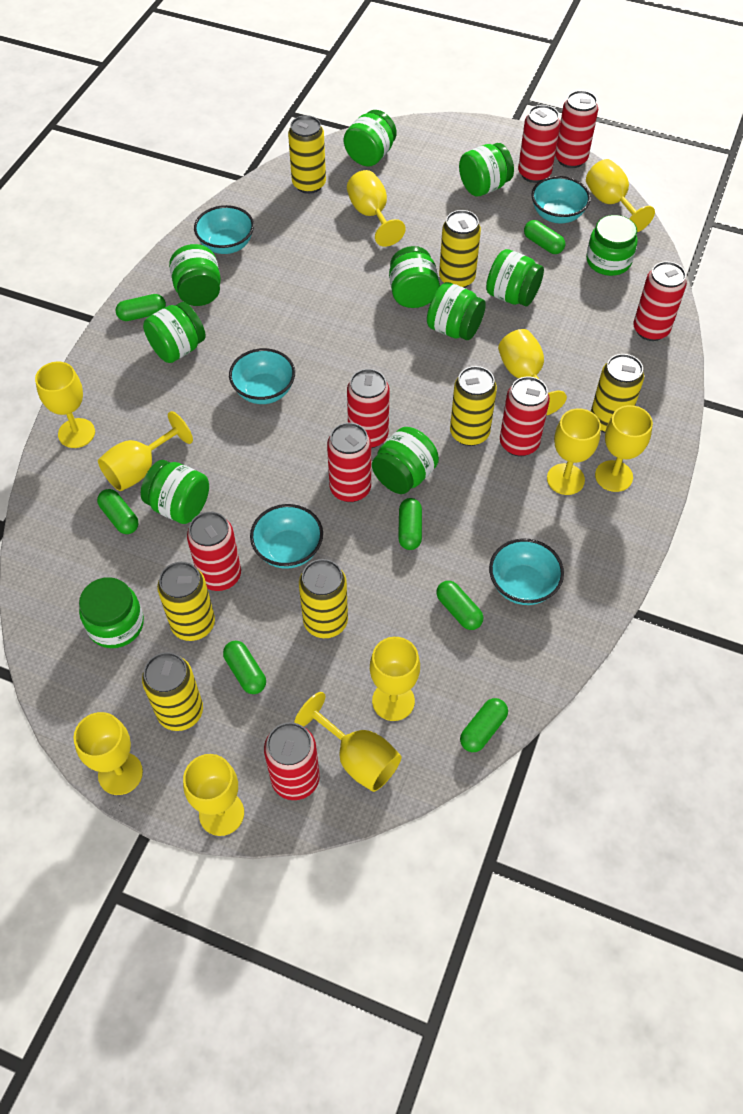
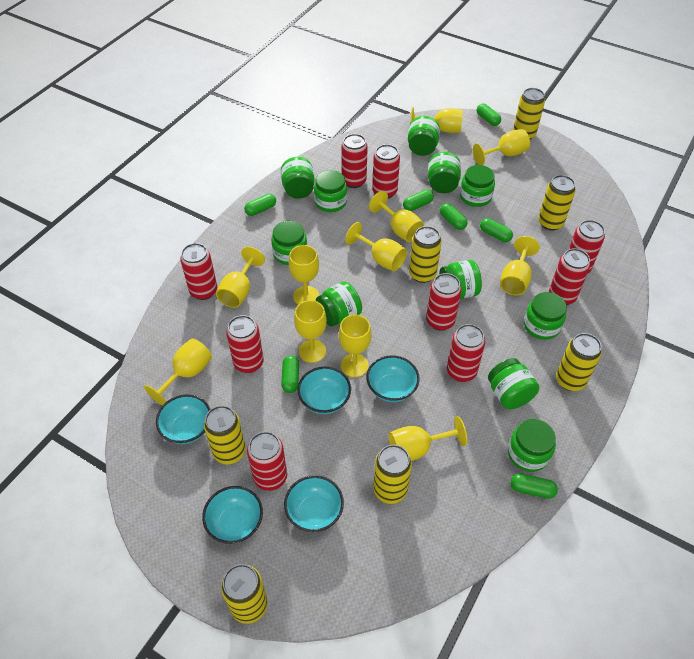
red can: 8 -> 9

